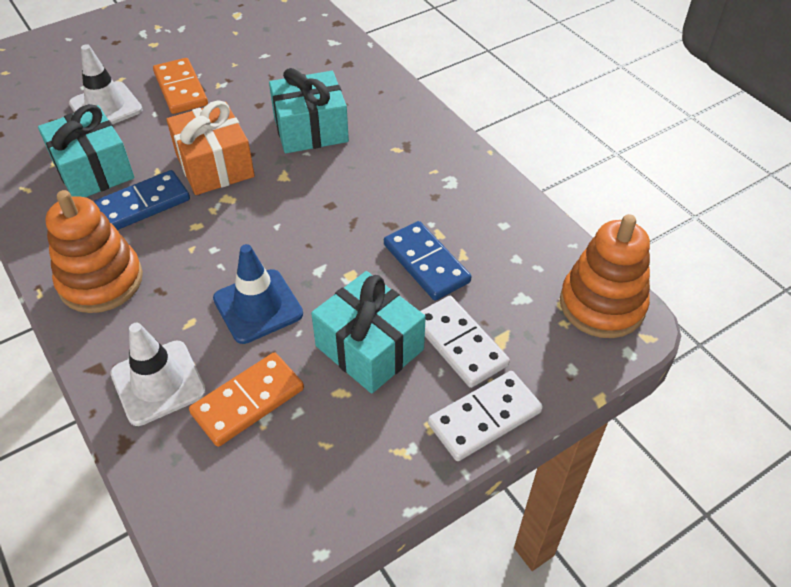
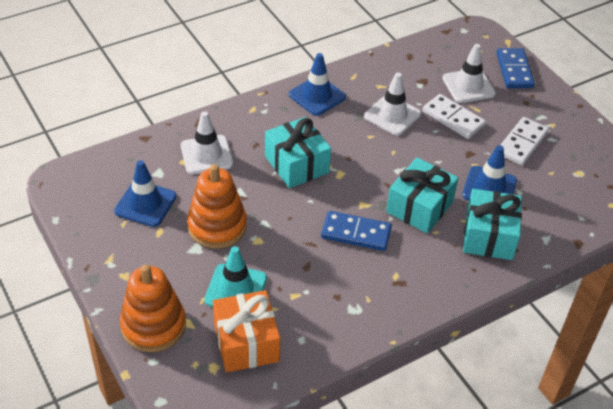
blue traffic cone: 1 -> 3
orange domino: 2 -> 0
turquoise traffic cone: 0 -> 1
white traffic cone: 2 -> 3

